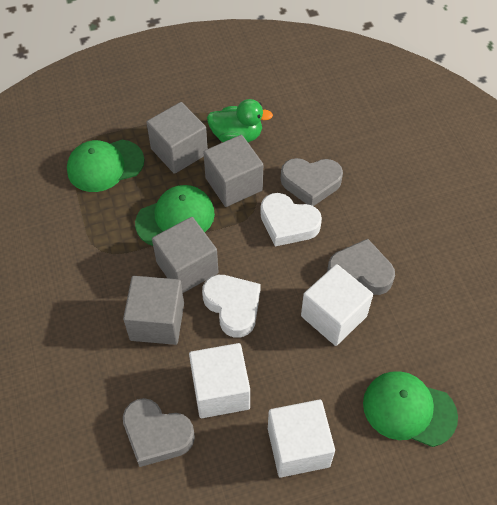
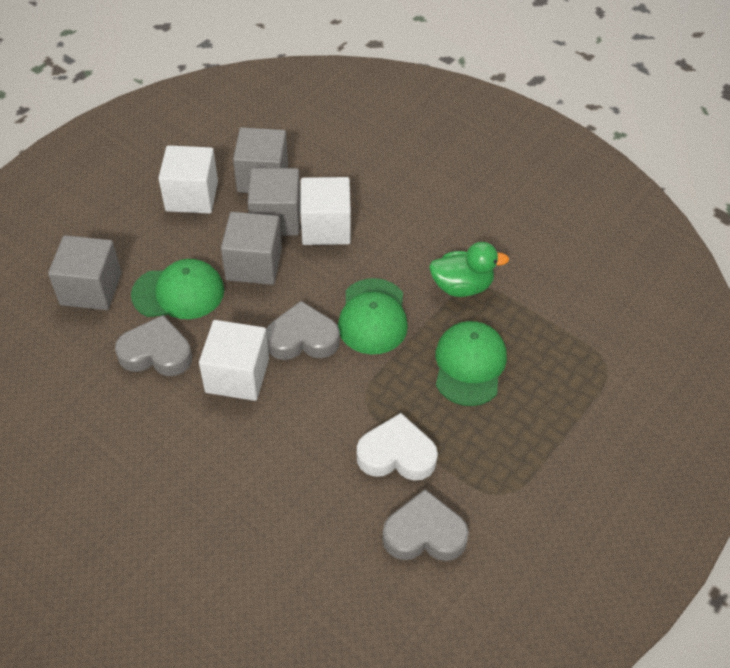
white heart: 2 -> 1

